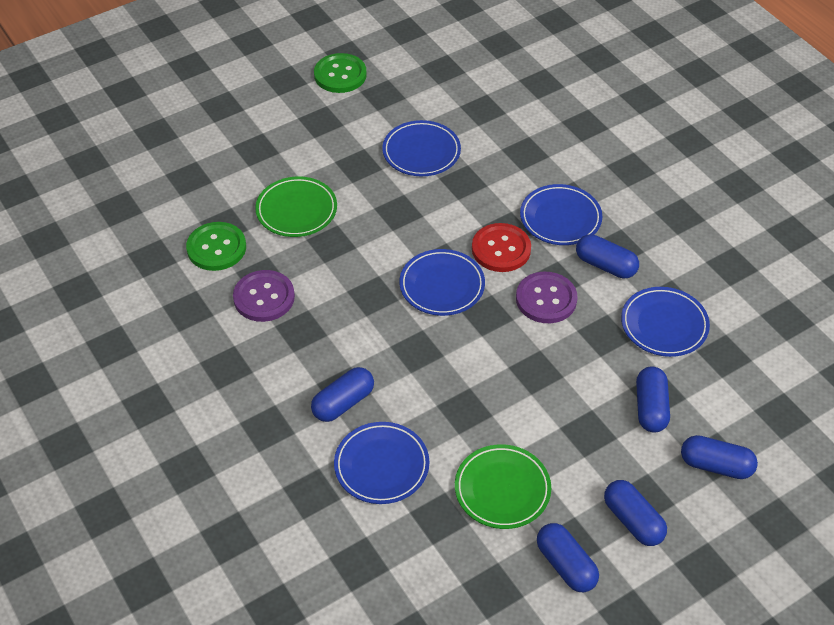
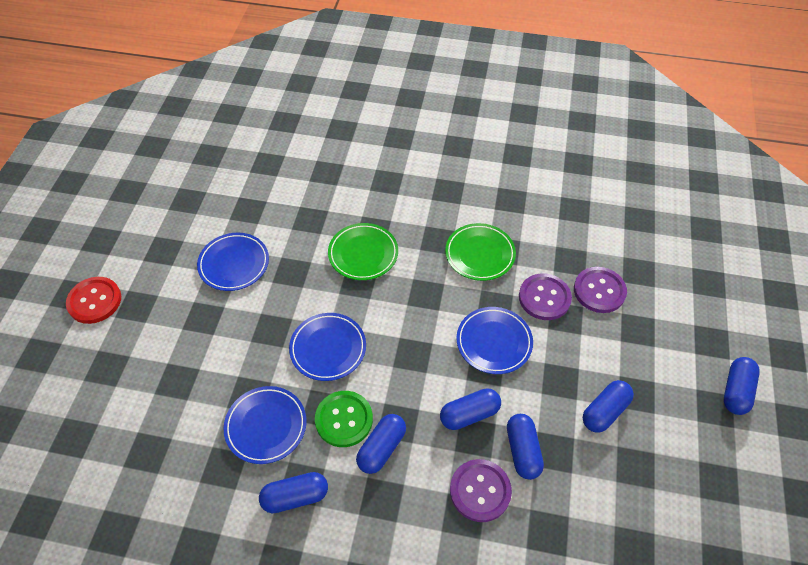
blue plate: 5 -> 4
green button: 2 -> 1
purple button: 2 -> 3

